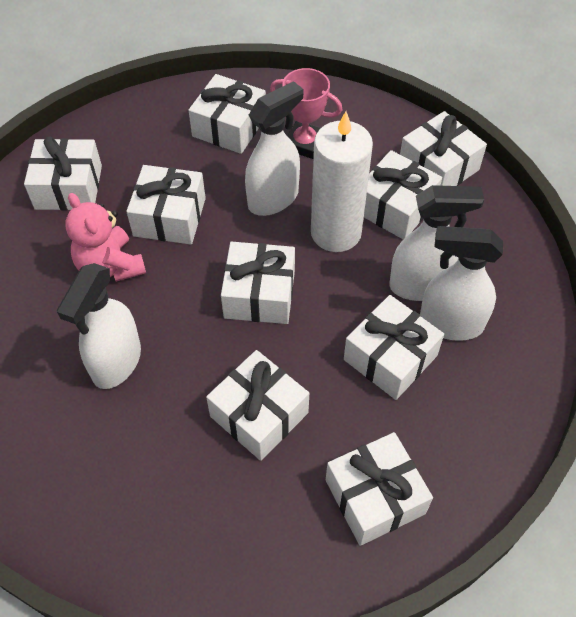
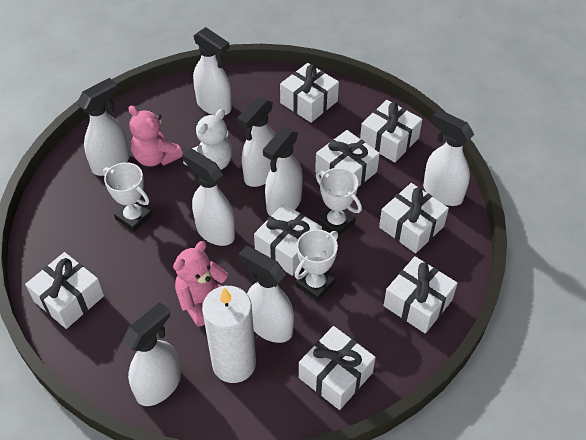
pink teddy bear: 1 -> 2
pink trophy: 1 -> 0
white gift: 9 -> 8
white spray bottle: 4 -> 8
white teddy bear: 0 -> 1
white trophy: 0 -> 3

